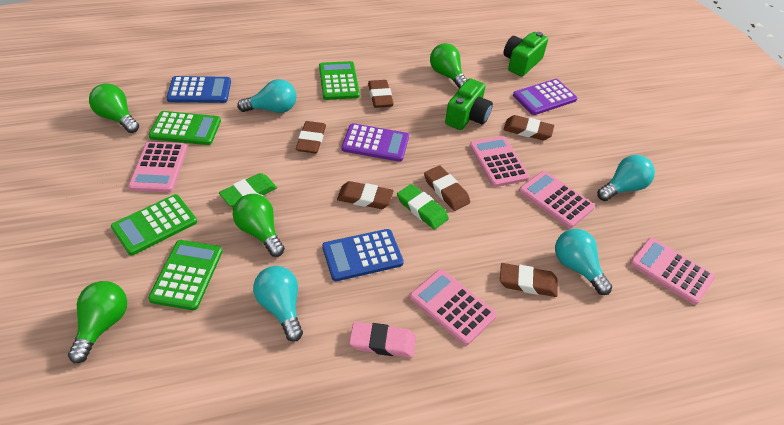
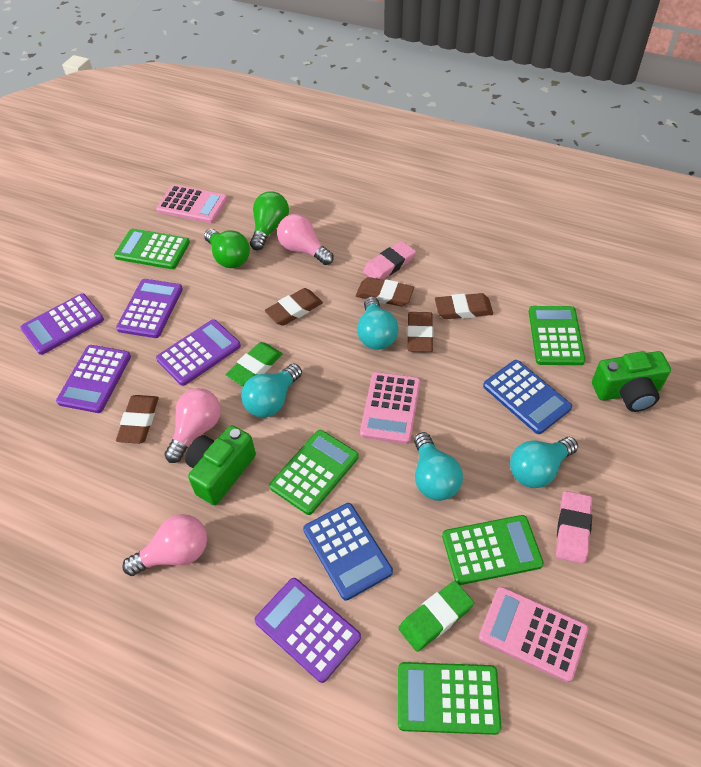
brown eraser: 6 -> 5
green calculator: 4 -> 5
green light bulb: 4 -> 2
pink calculator: 5 -> 3
pink eraser: 1 -> 2
pink light bulb: 0 -> 3
purple calculator: 2 -> 5

